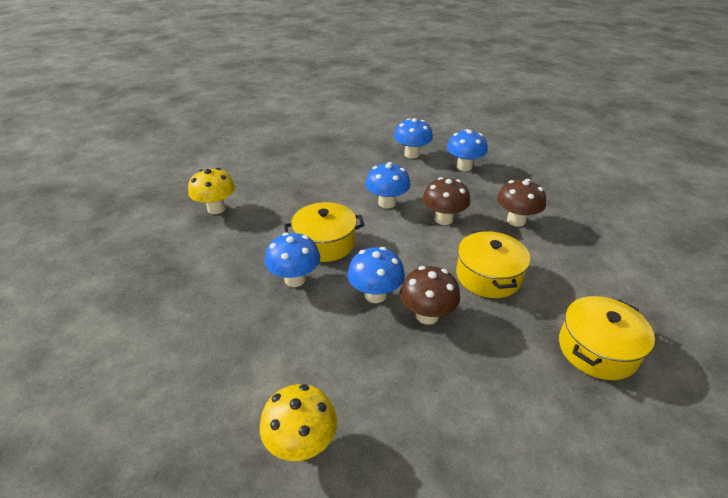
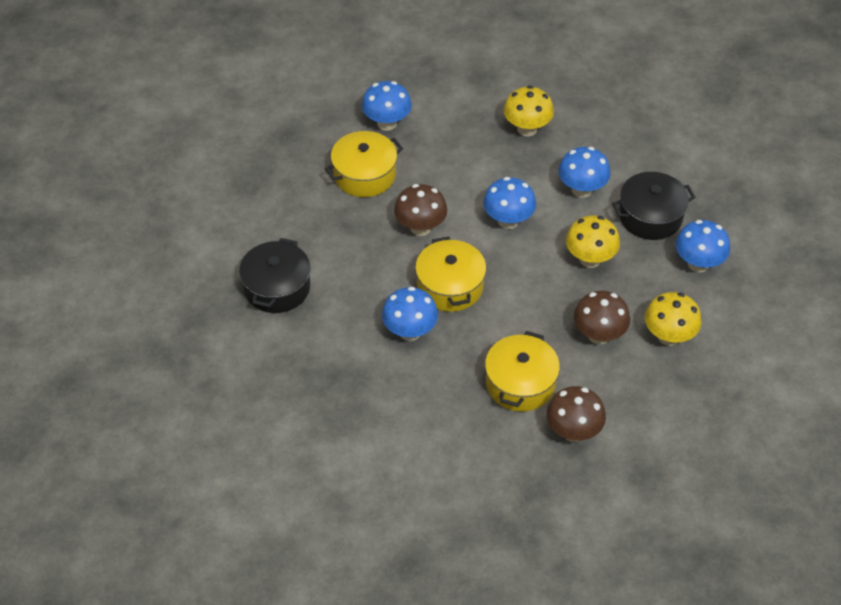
black pot: 0 -> 2
yellow mushroom: 2 -> 3

